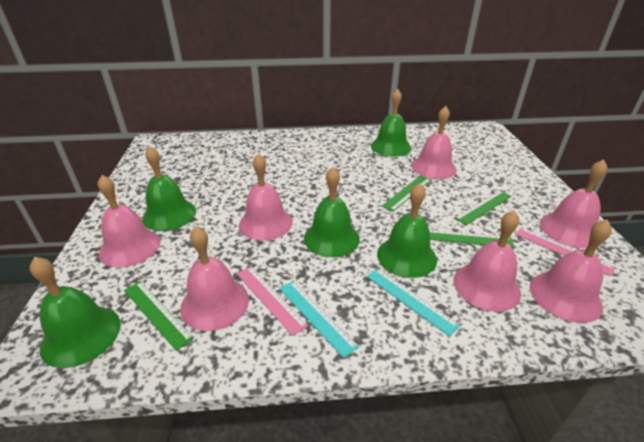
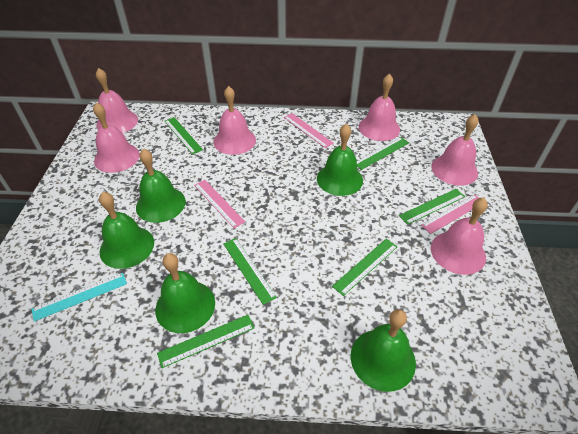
green ruler: 4 -> 6
pink bell: 7 -> 6
pink ruler: 2 -> 3
turquoise ruler: 2 -> 1

